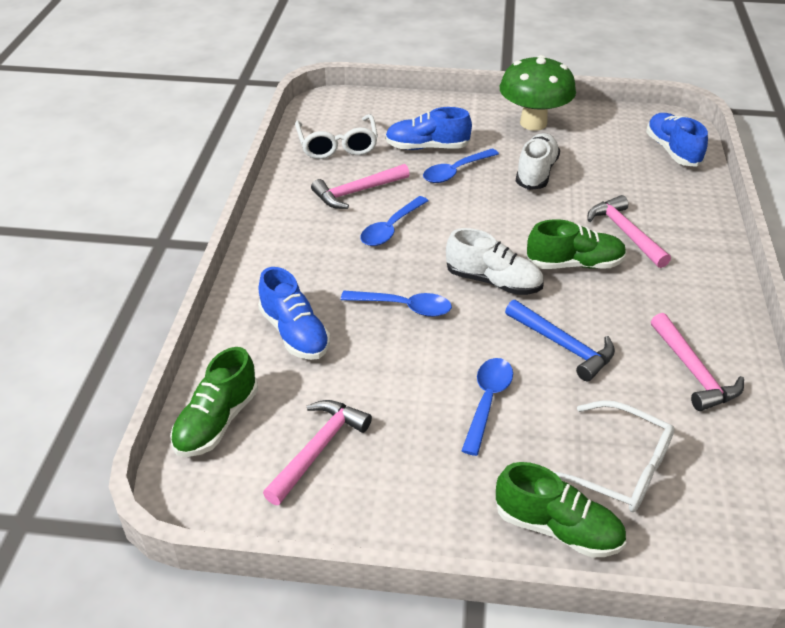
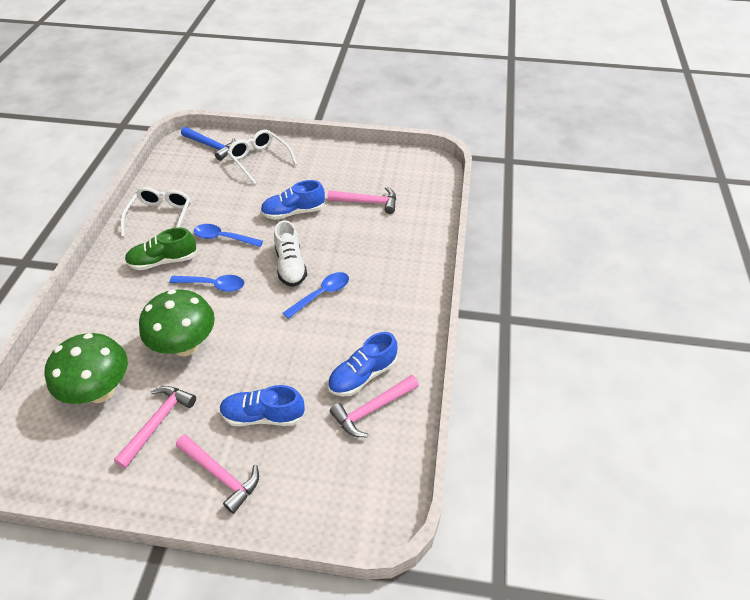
blue spoon: 4 -> 3
green mushroom: 1 -> 2
green shoe: 3 -> 1
white shoe: 2 -> 1

